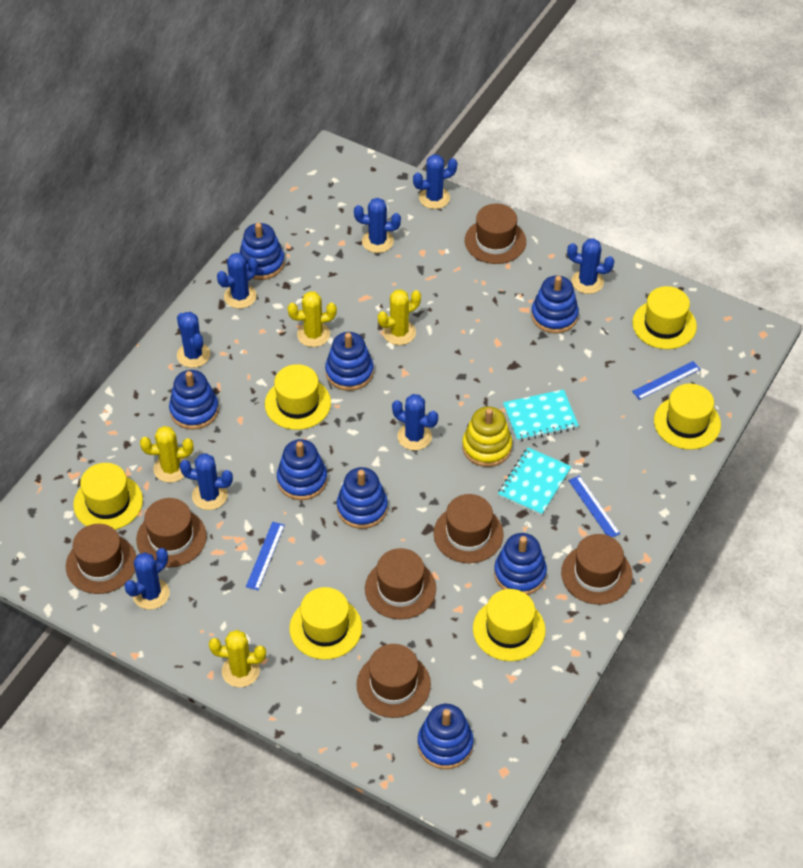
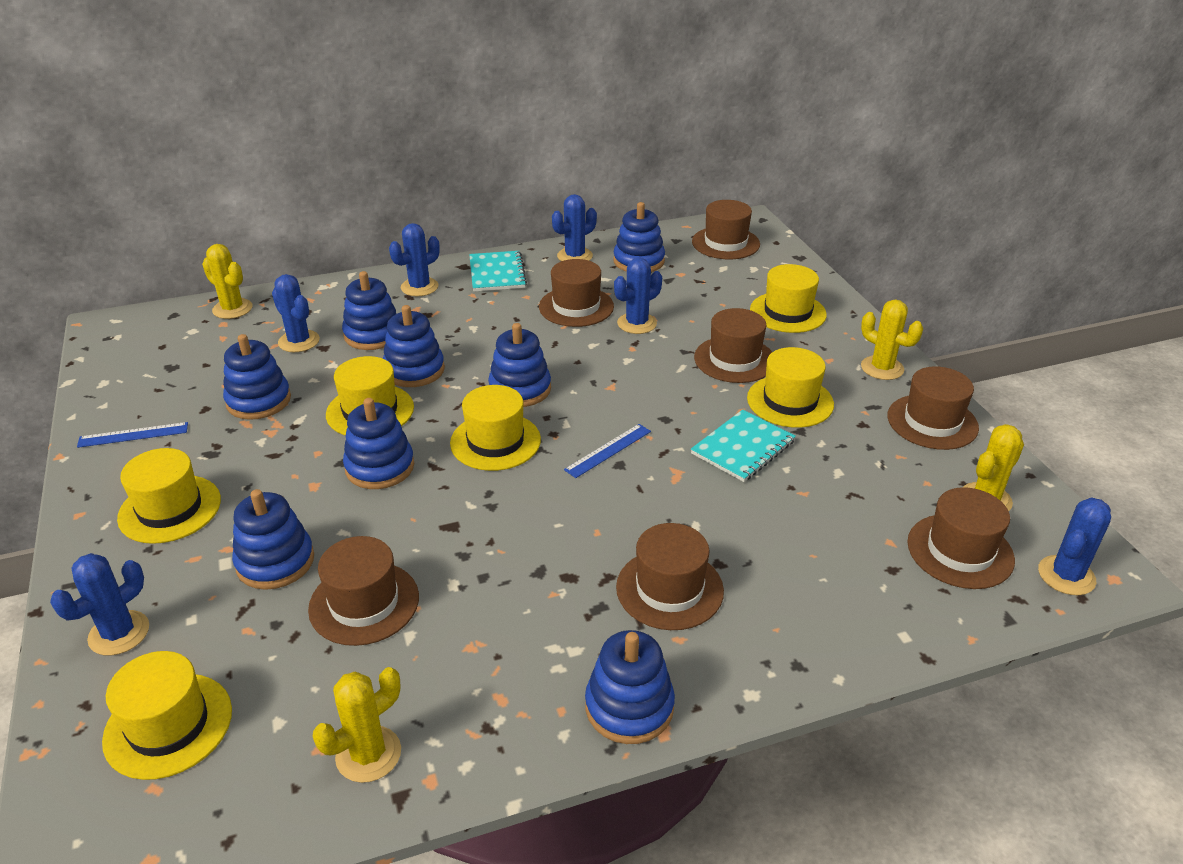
blue cactus: 8 -> 6
blue ruler: 3 -> 2
yellow stacking toy: 1 -> 0

